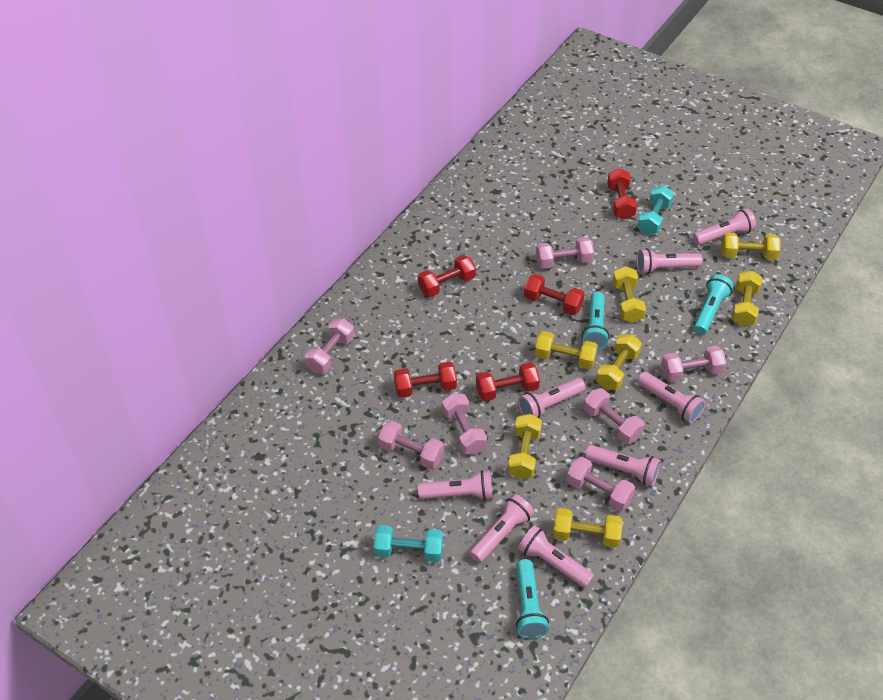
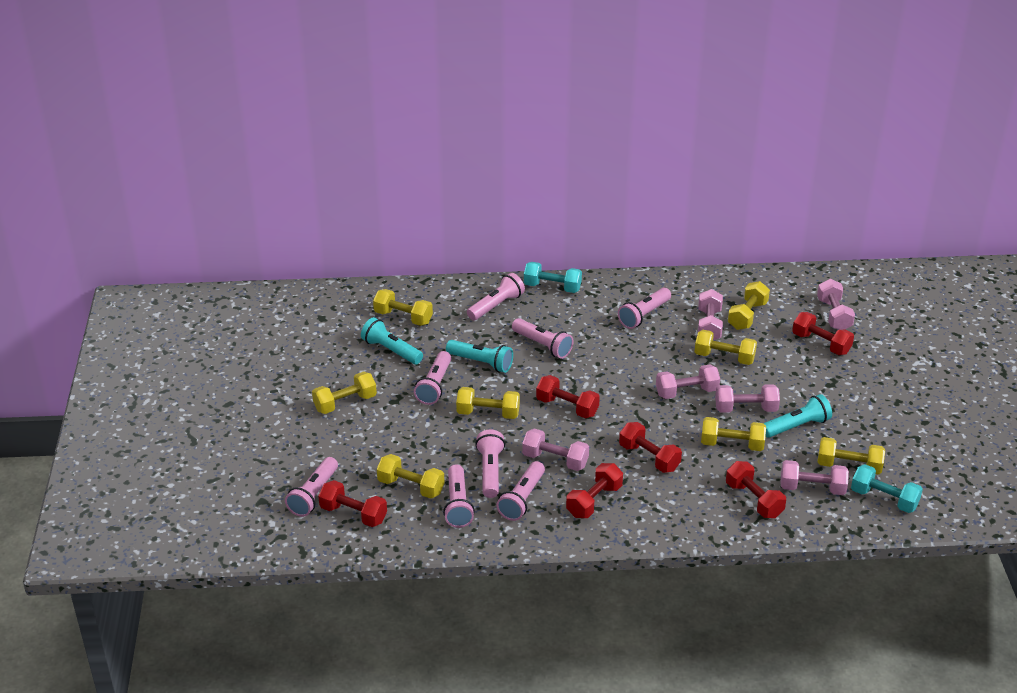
pink dumbbell: 7 -> 6
red dumbbell: 5 -> 6
yellow dumbbell: 7 -> 8

